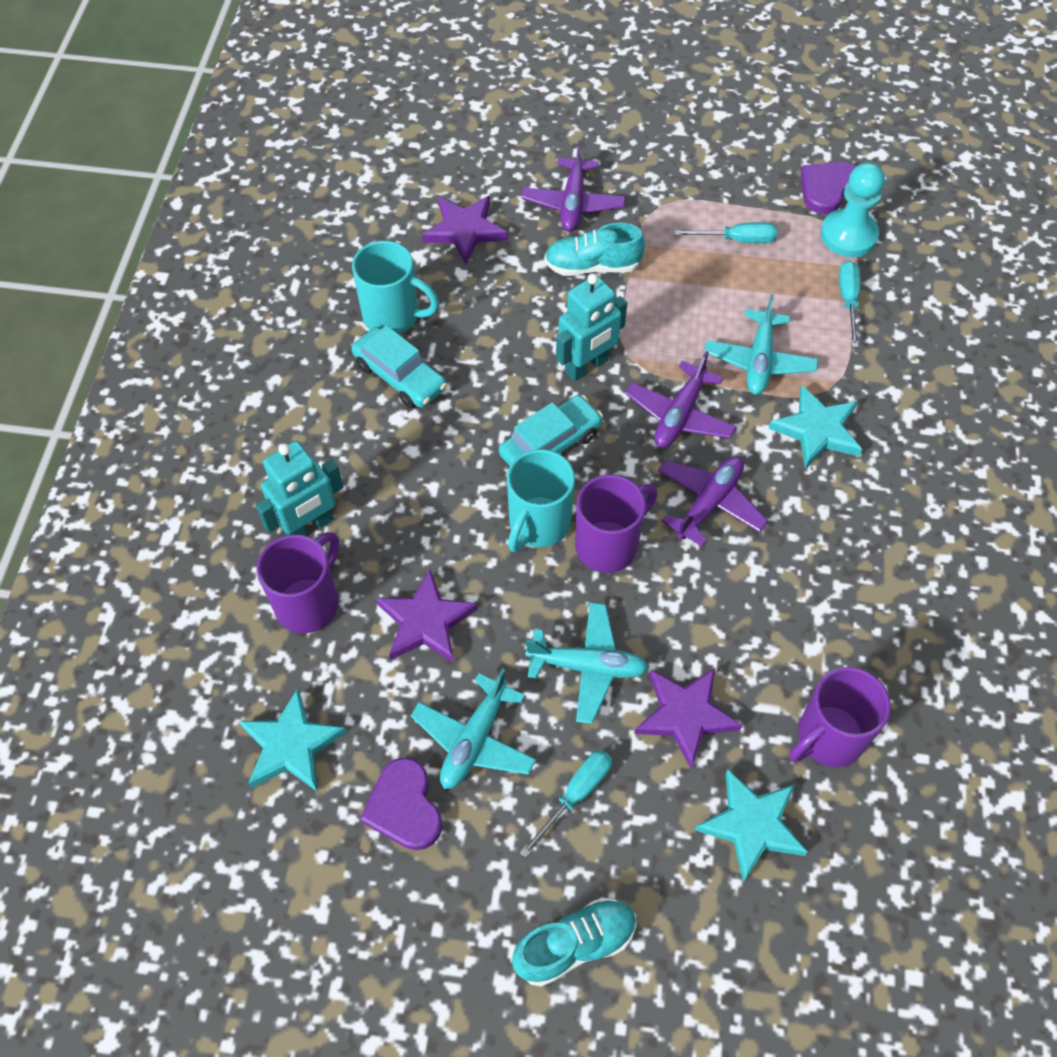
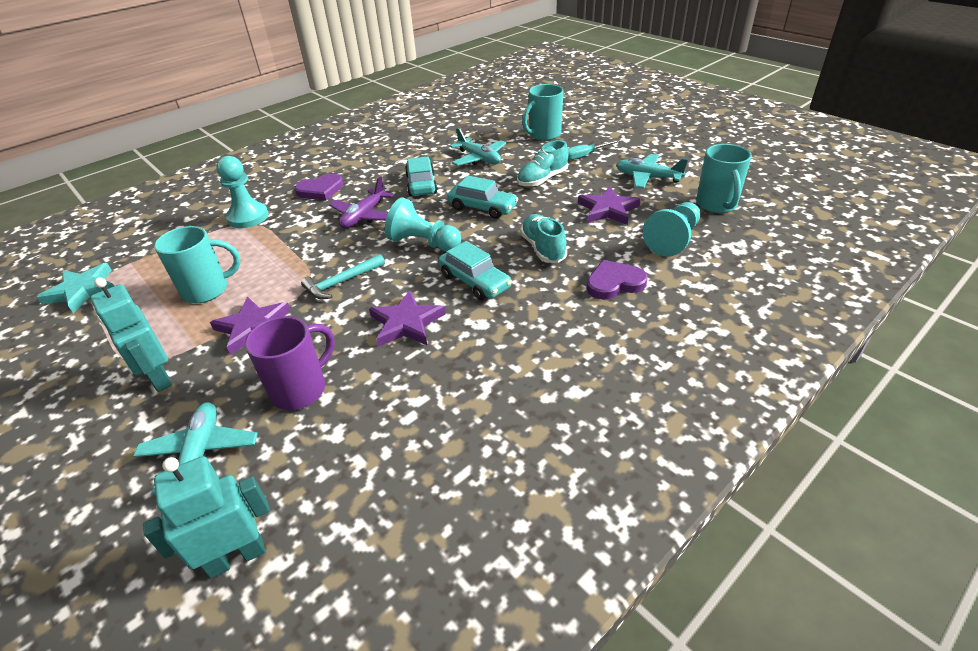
purple mug: 3 -> 1
purple plane: 3 -> 1
turquoise car: 2 -> 3
turquoise hammer: 0 -> 1
turquoise mug: 2 -> 3
turquoise pawn: 1 -> 3
turquoise screwdriver: 3 -> 1
turquoise star: 3 -> 1

